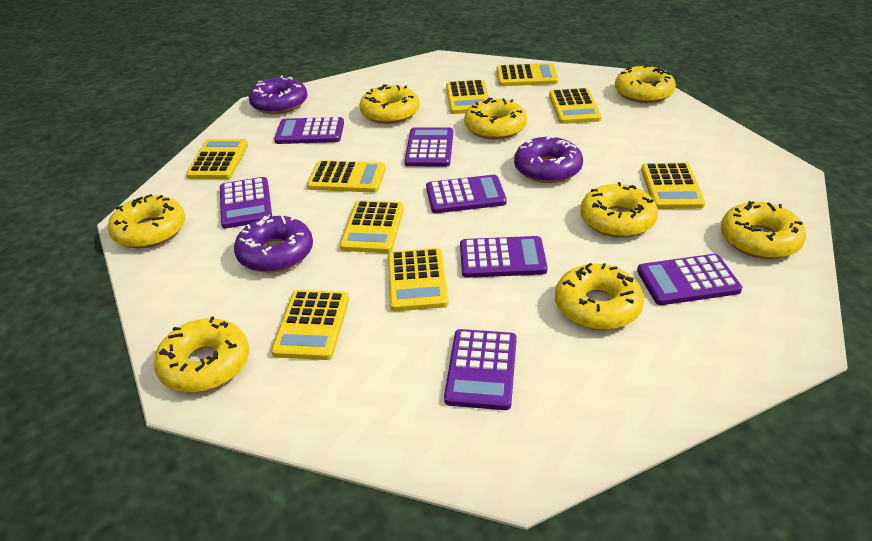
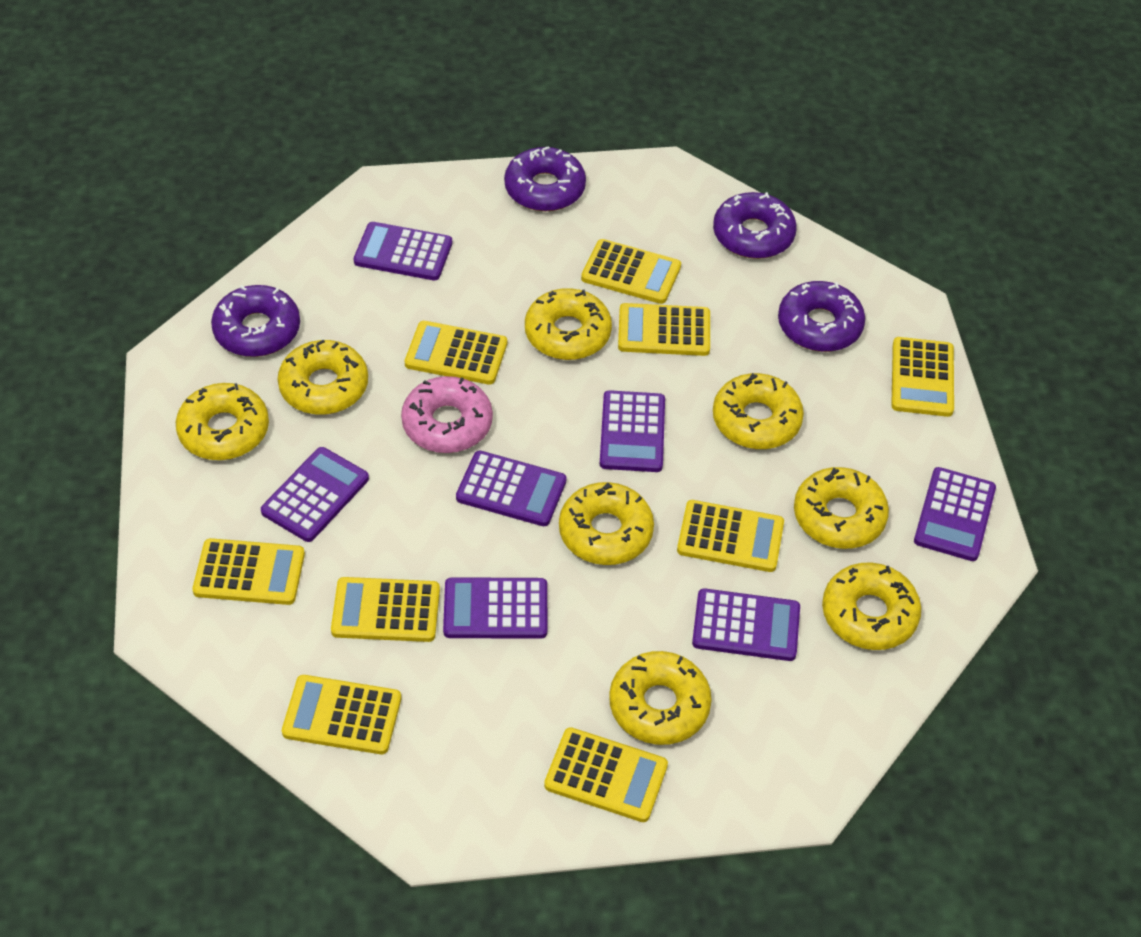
pink donut: 0 -> 1
purple donut: 3 -> 4

